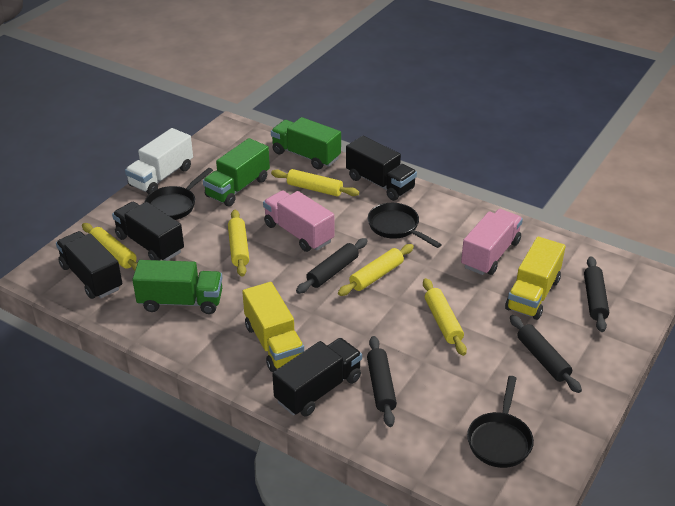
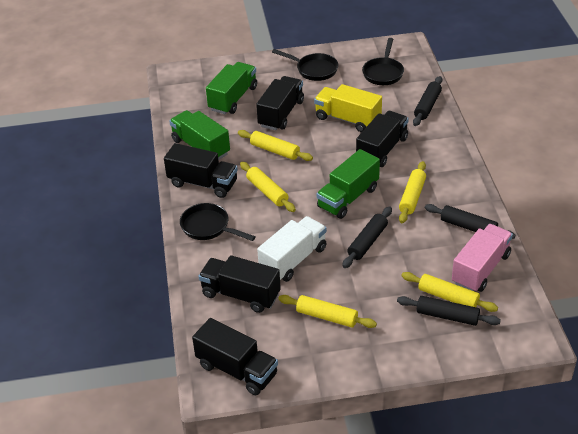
black truck: 4 -> 5
pink truck: 2 -> 1
yellow truck: 2 -> 1

